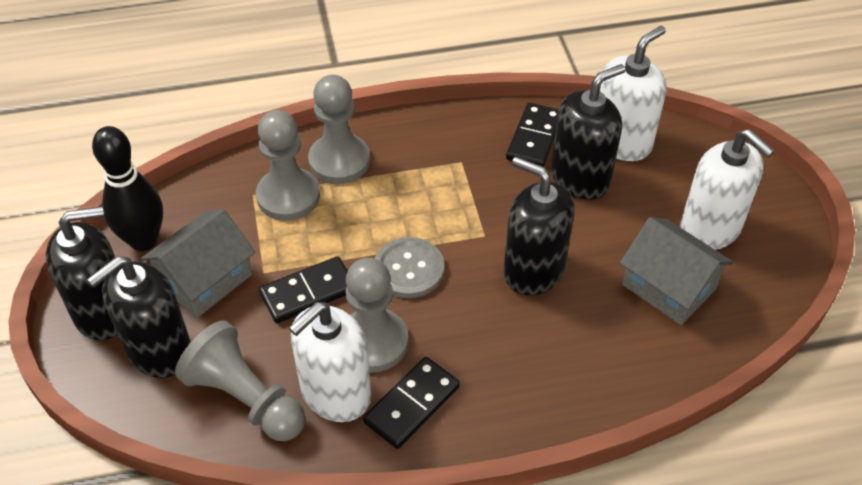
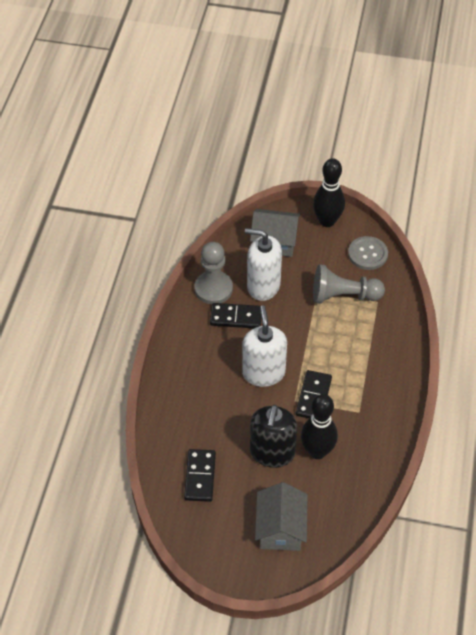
black bowling pin: 1 -> 2
black soap dispenser: 4 -> 1
grey pawn: 4 -> 2
white soap dispenser: 3 -> 2

